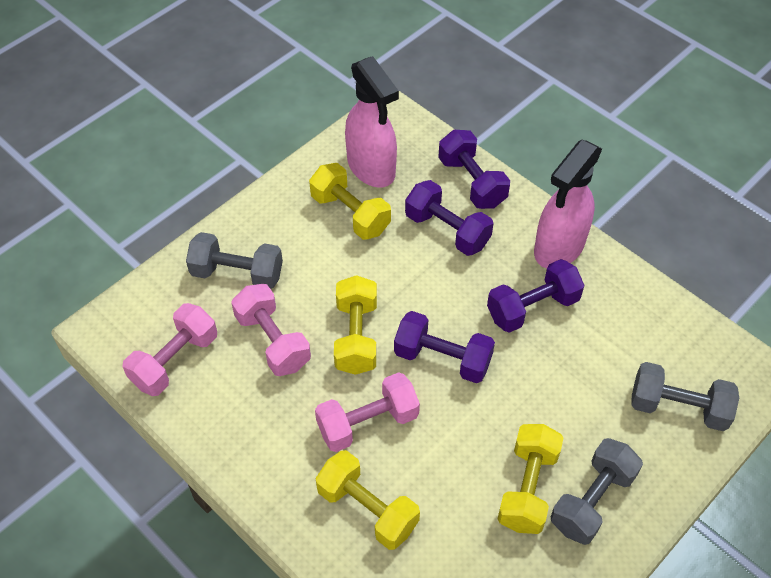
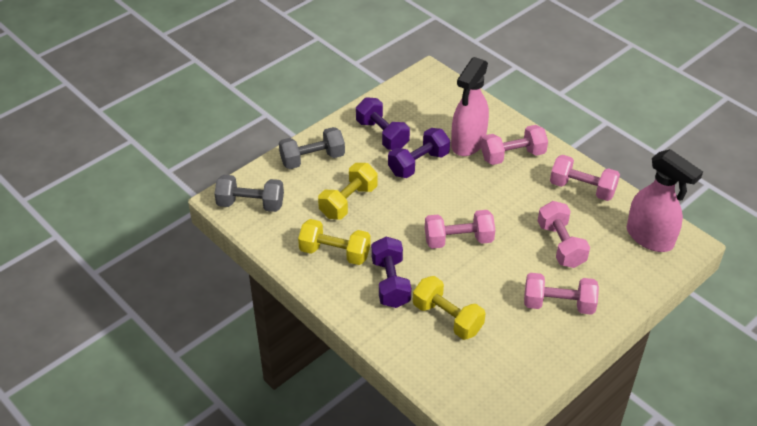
grey dumbbell: 3 -> 2
pink dumbbell: 3 -> 5
purple dumbbell: 4 -> 3
yellow dumbbell: 4 -> 3

